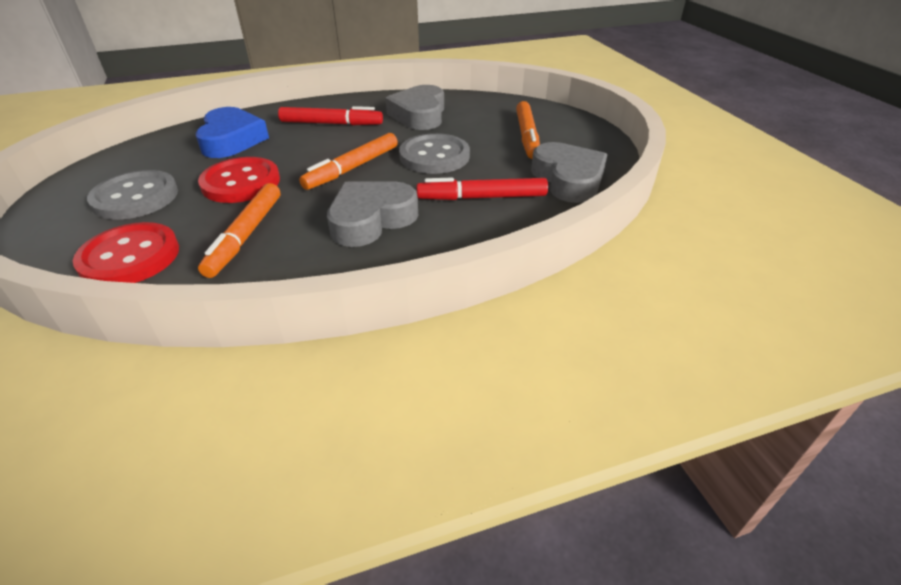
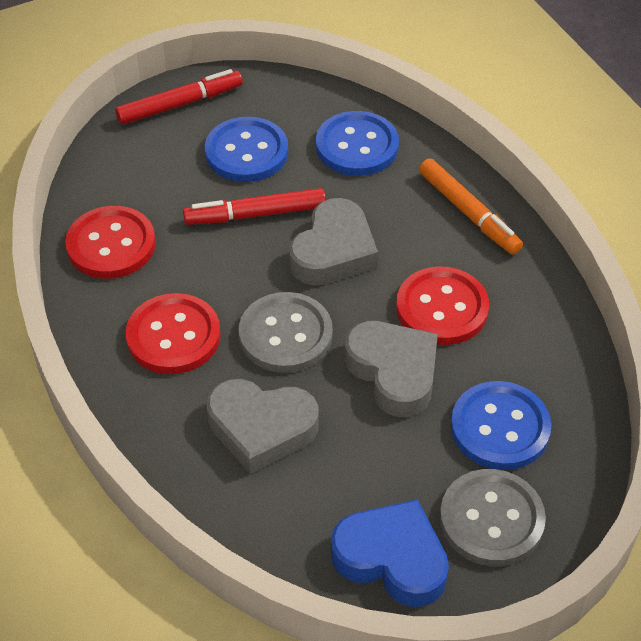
blue button: 0 -> 3
orange marker: 3 -> 1
red button: 2 -> 3

